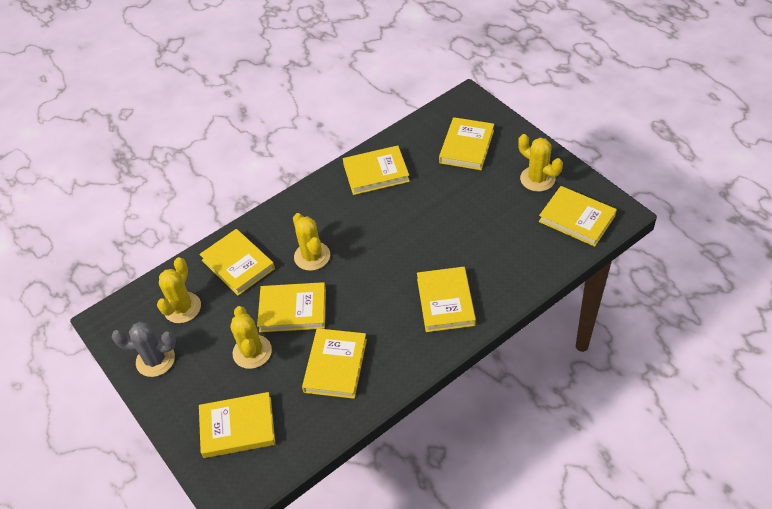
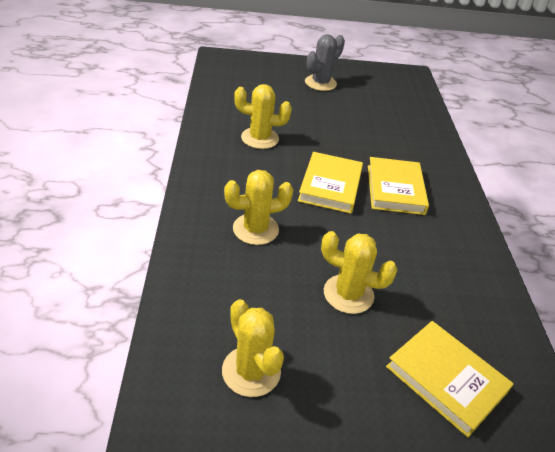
yellow book: 8 -> 3

